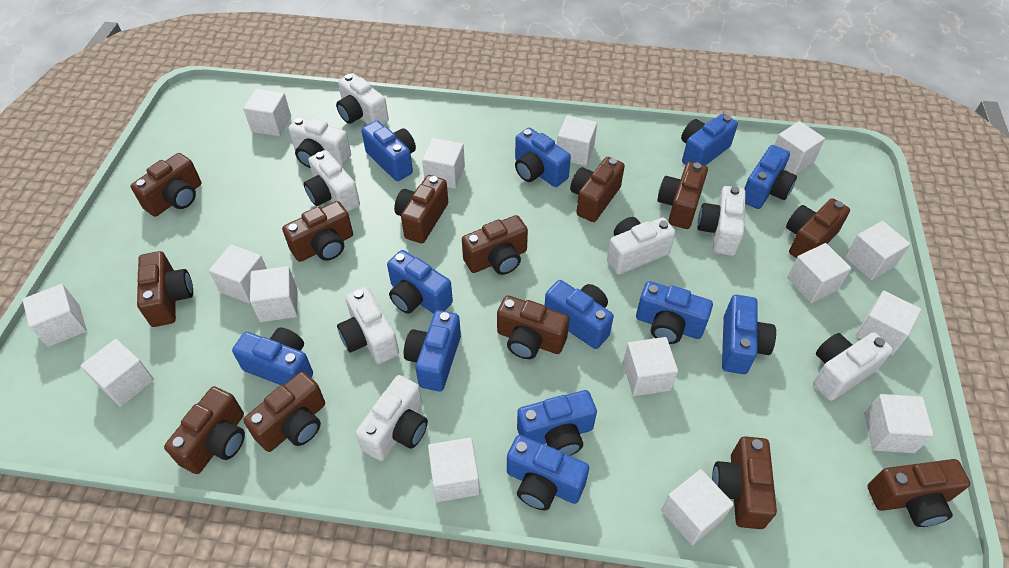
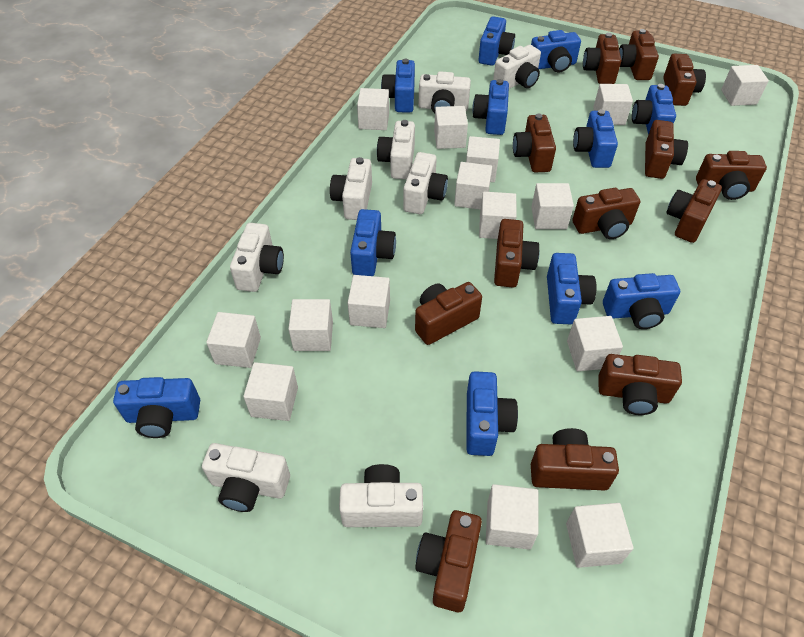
blue camera: 12 -> 11

